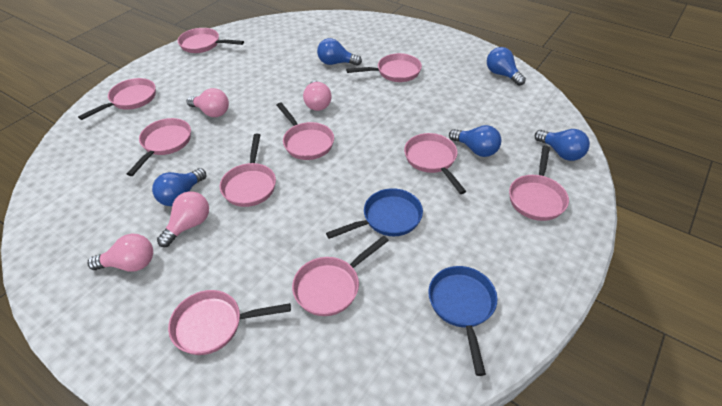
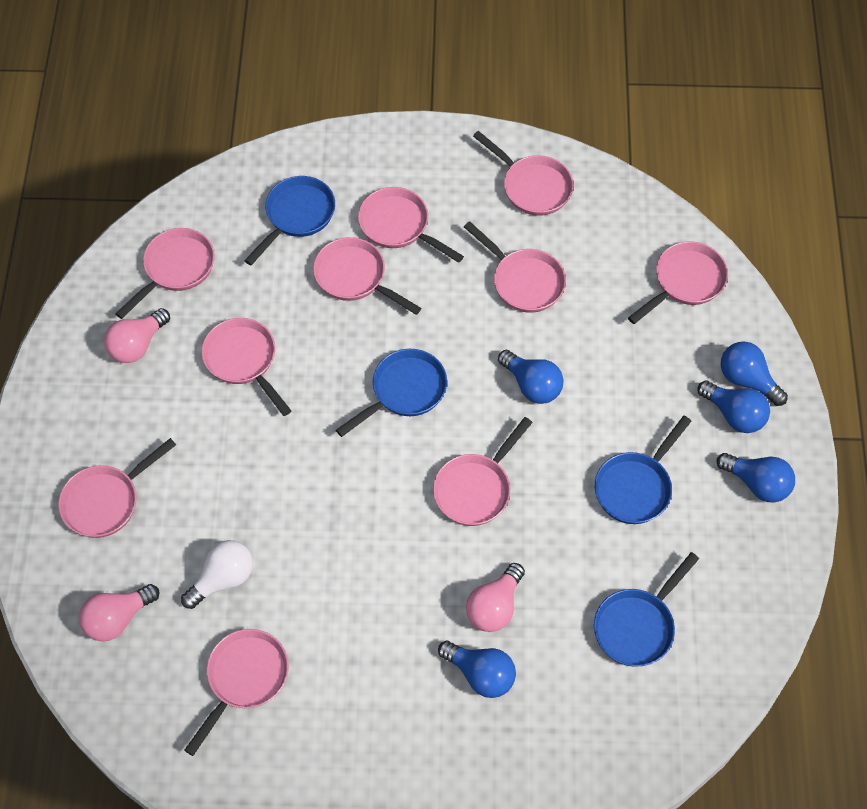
blue pan: 2 -> 4
pink light bulb: 4 -> 3
white light bulb: 0 -> 1

